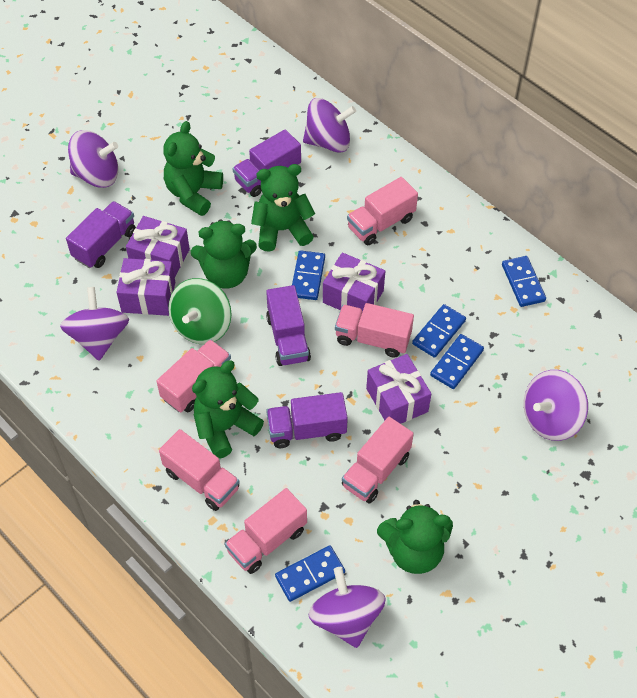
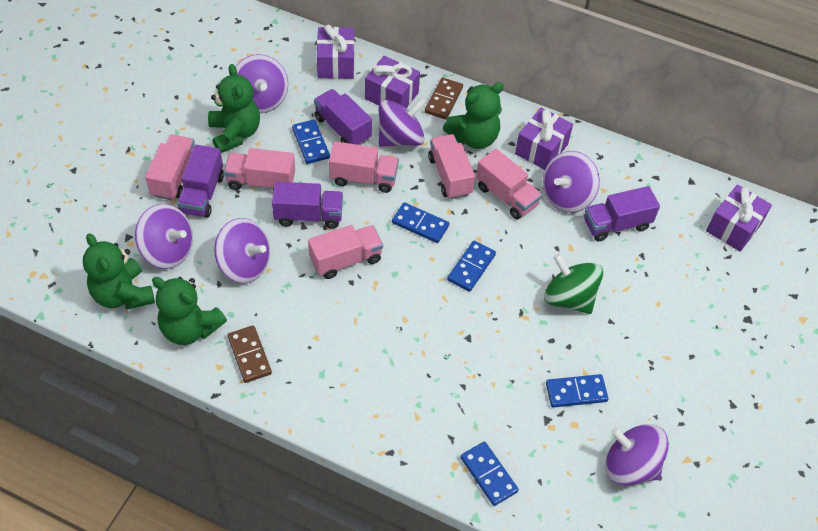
brown domino: 0 -> 2
green teddy bear: 5 -> 4
purple spinning top: 5 -> 6

